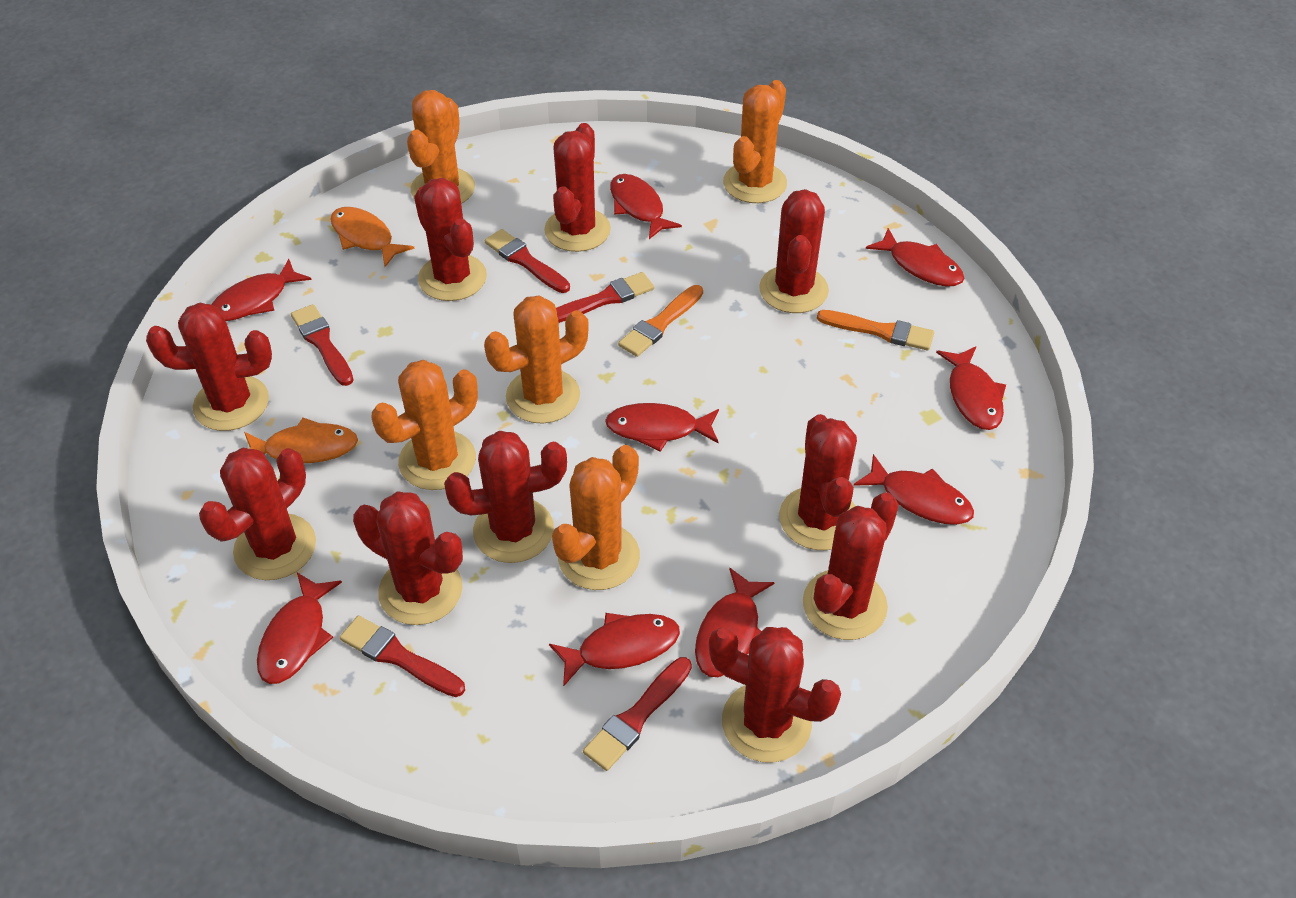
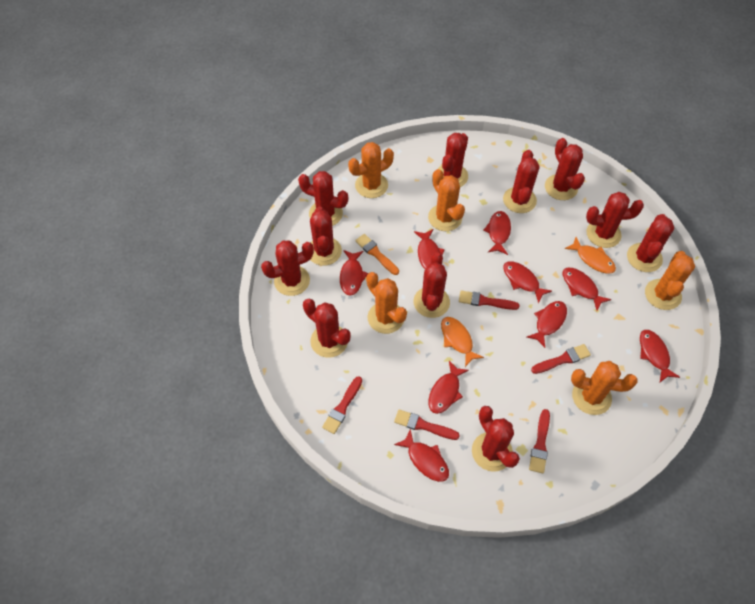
orange brush: 2 -> 1
red cactus: 10 -> 11

